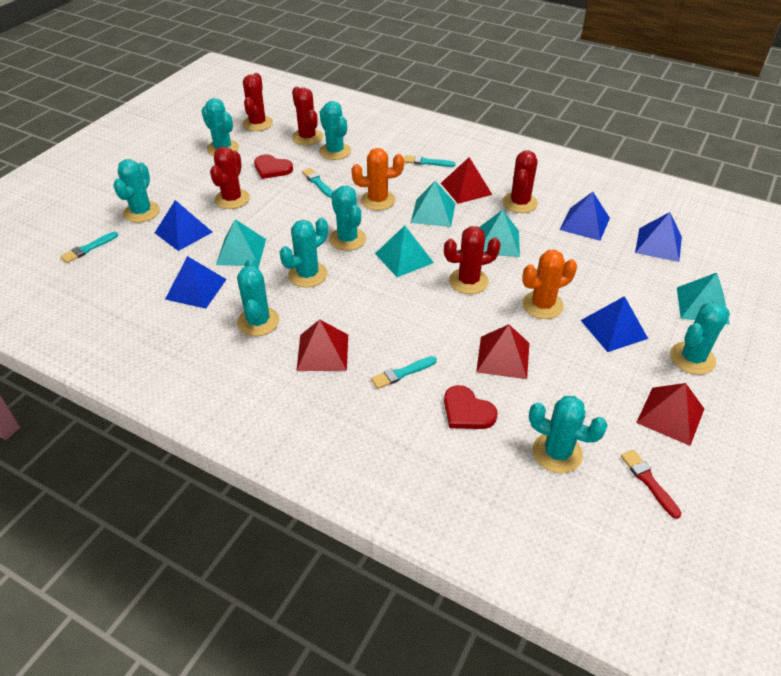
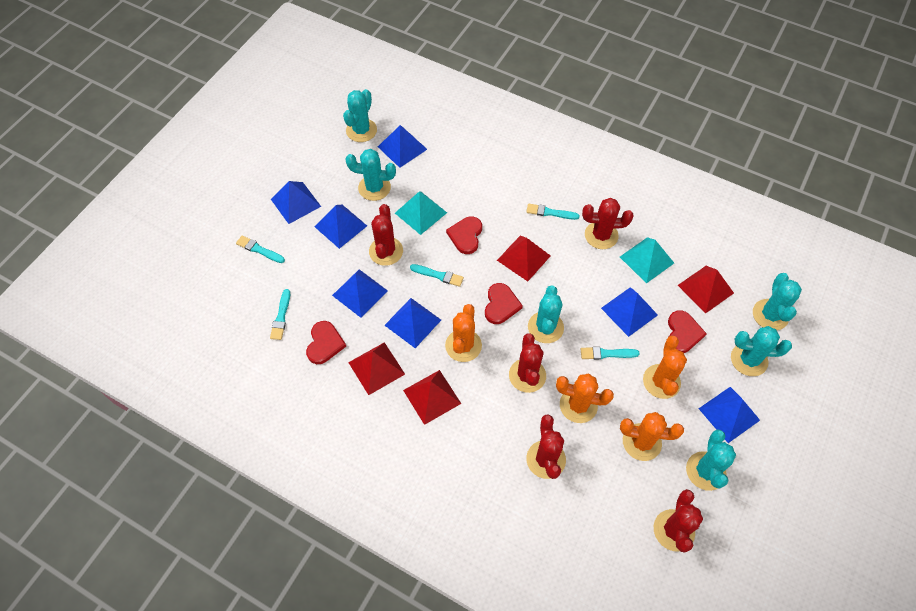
blue pyramid: 5 -> 7
orange cactus: 2 -> 4
red brush: 1 -> 0
red heart: 2 -> 4
turquoise brush: 4 -> 5
turquoise cactus: 8 -> 6
turquoise pyramid: 5 -> 2

